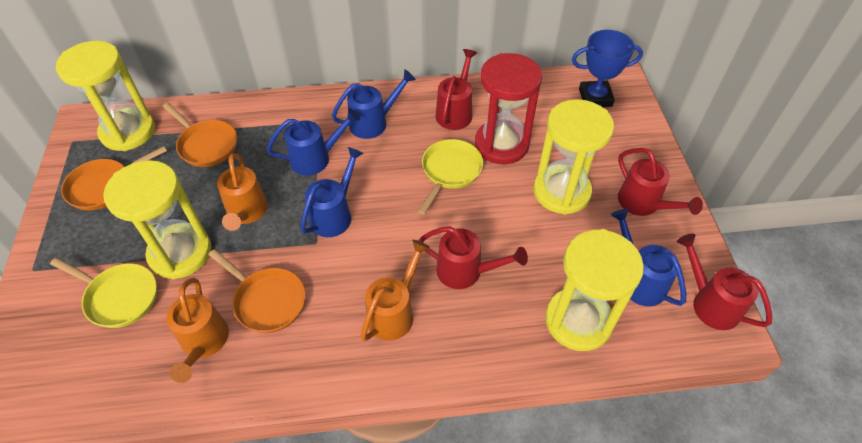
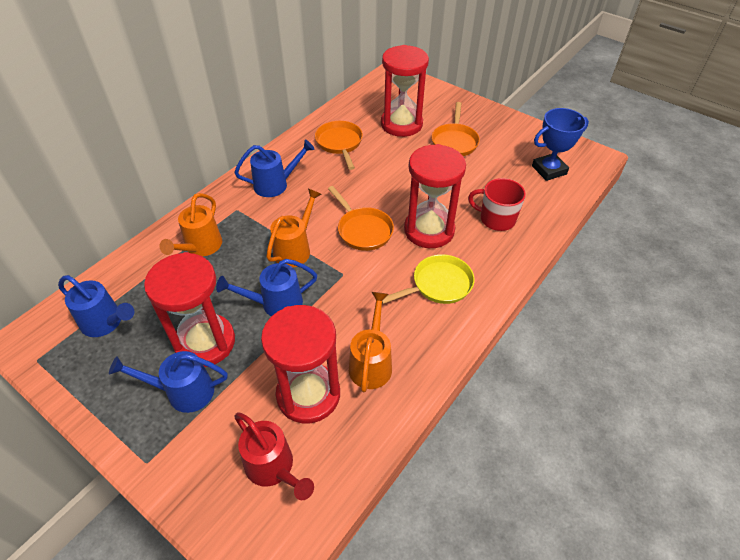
red hourglass: 1 -> 4
red mug: 0 -> 1
red watering can: 4 -> 1
yellow hourglass: 4 -> 0
yellow pan: 2 -> 1

